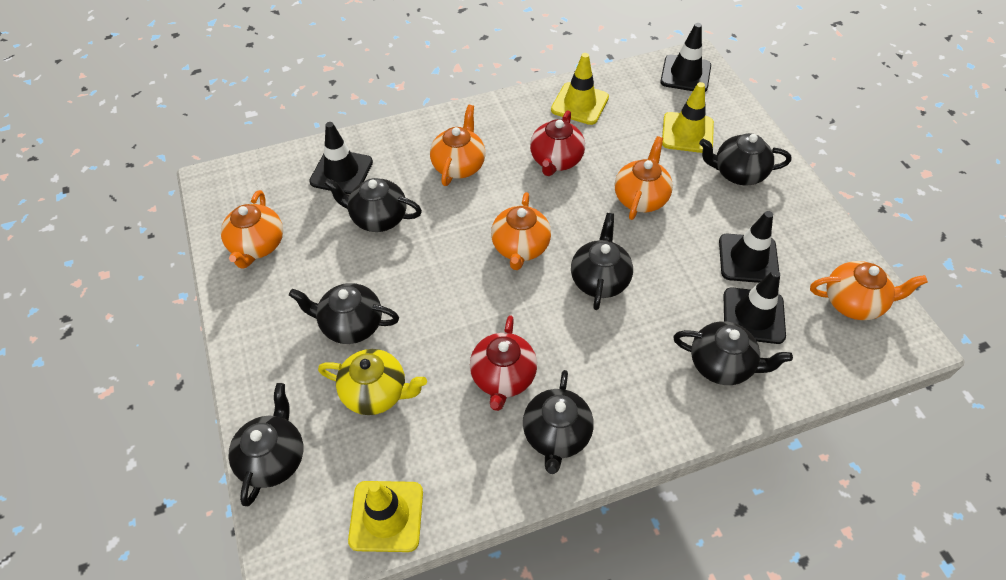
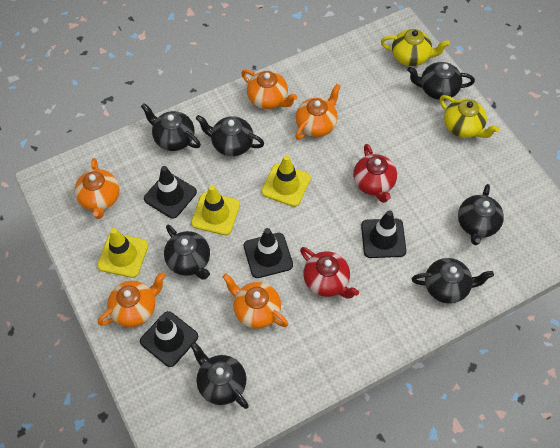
yellow teapot: 1 -> 2

